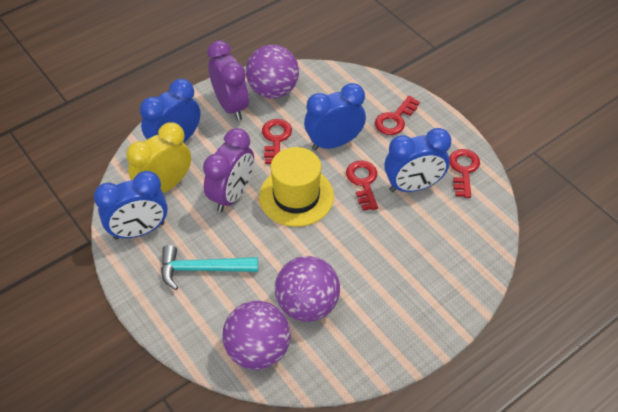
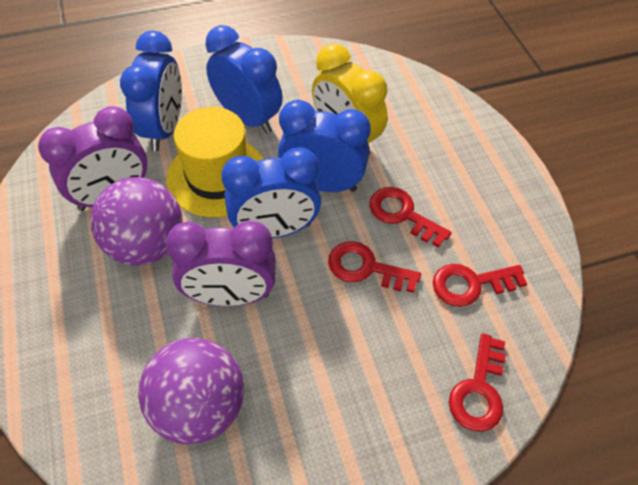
purple ball: 3 -> 2
turquoise hammer: 1 -> 0

